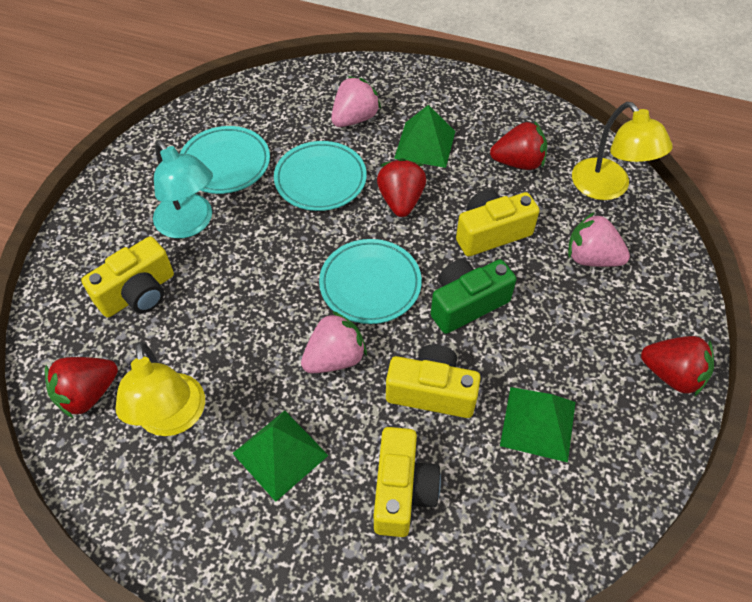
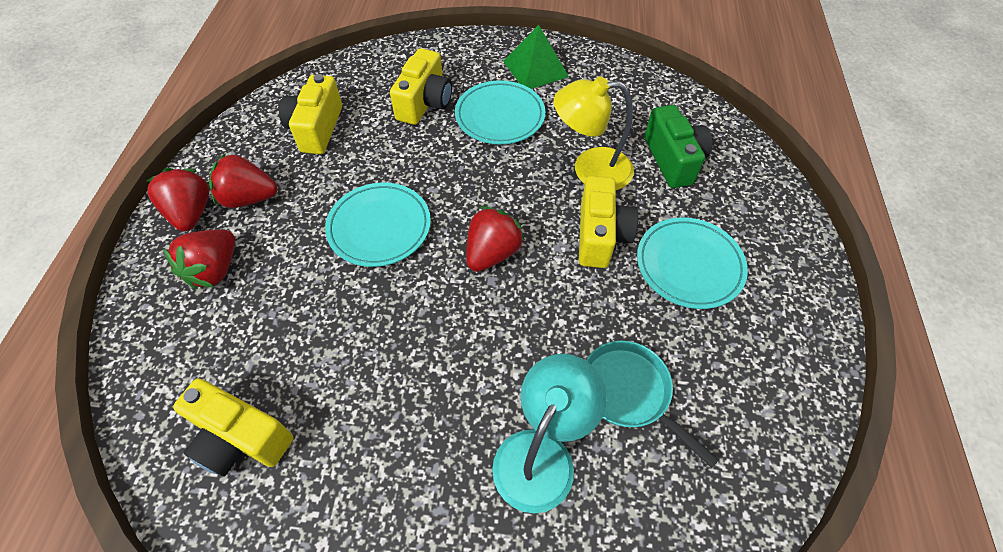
green pyramid: 3 -> 1
pink strawberry: 3 -> 0
turquoise pan: 0 -> 1
yellow lamp: 2 -> 1

